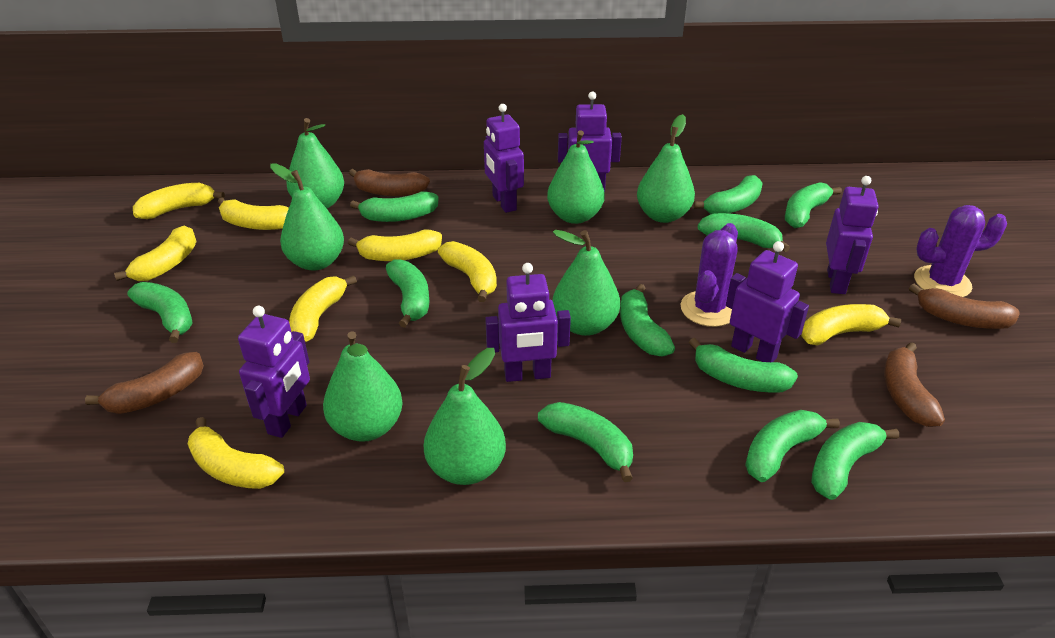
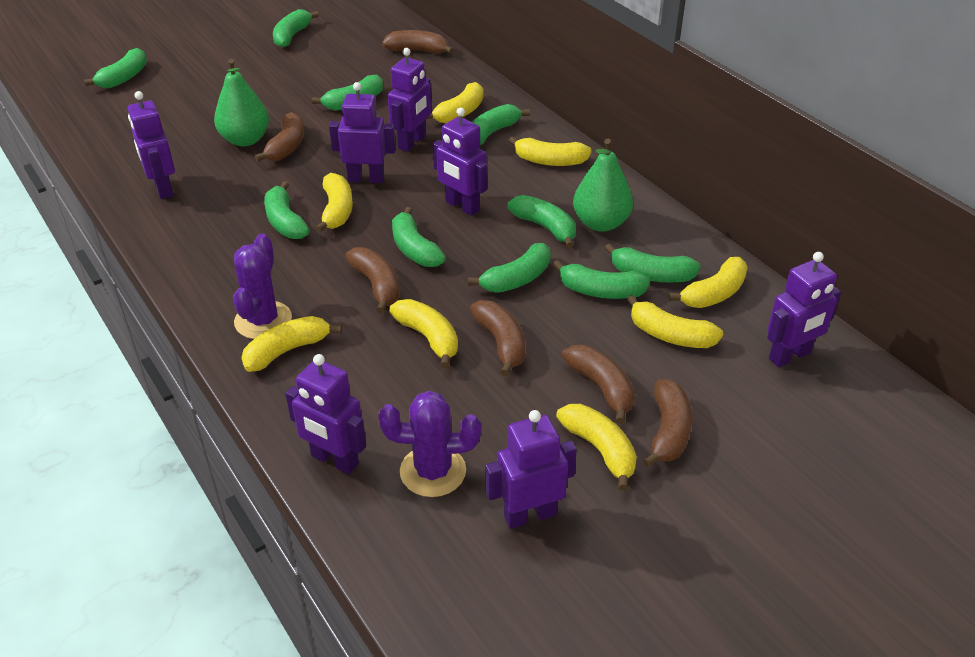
brown banana: 4 -> 6
green banana: 11 -> 10
green pear: 7 -> 2
purple robot: 6 -> 7

